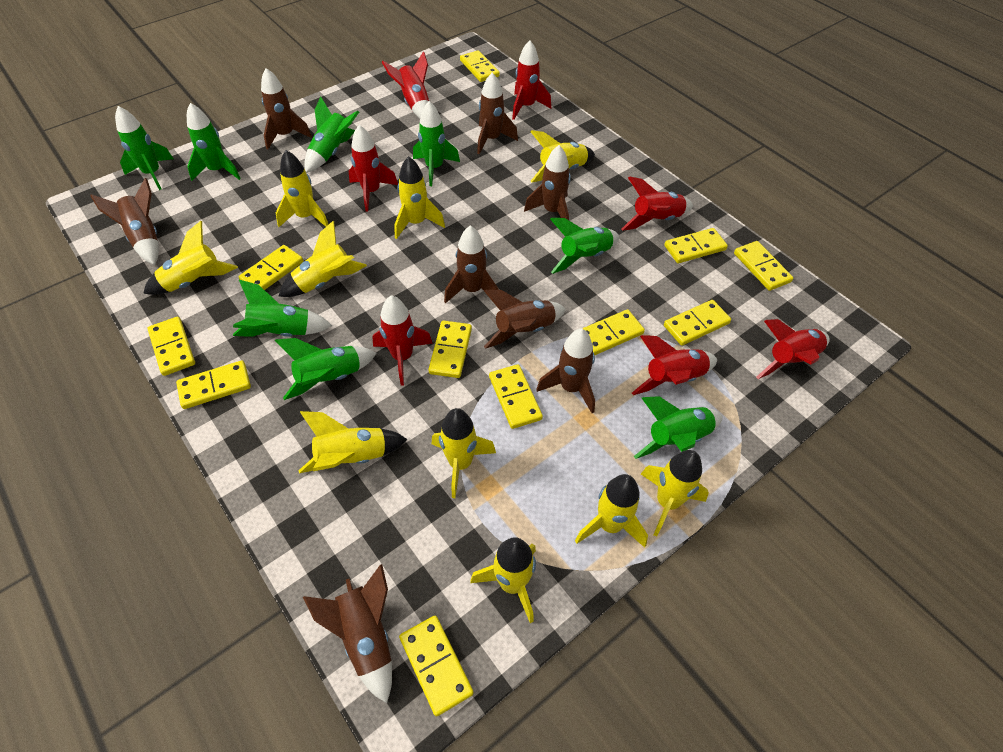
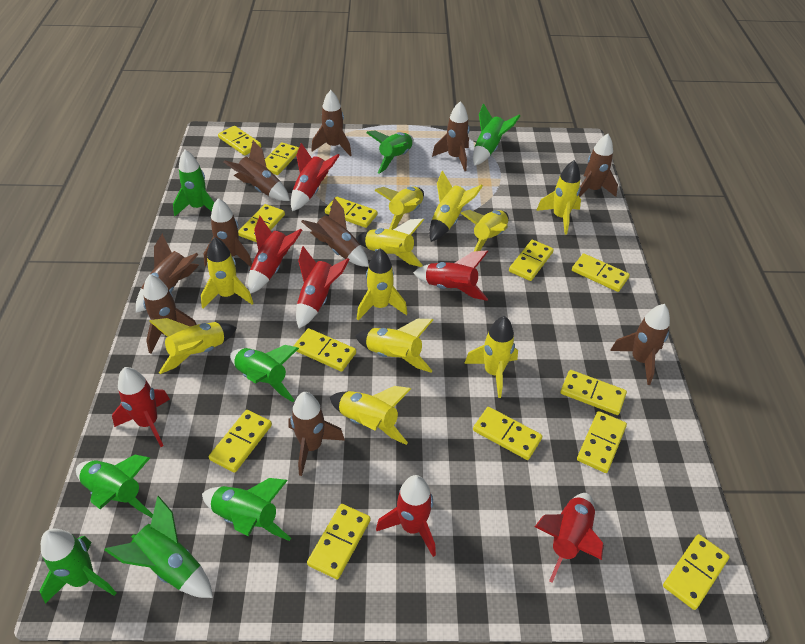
brown rocket: 8 -> 10
yellow domino: 11 -> 13
yellow rocket: 10 -> 11

